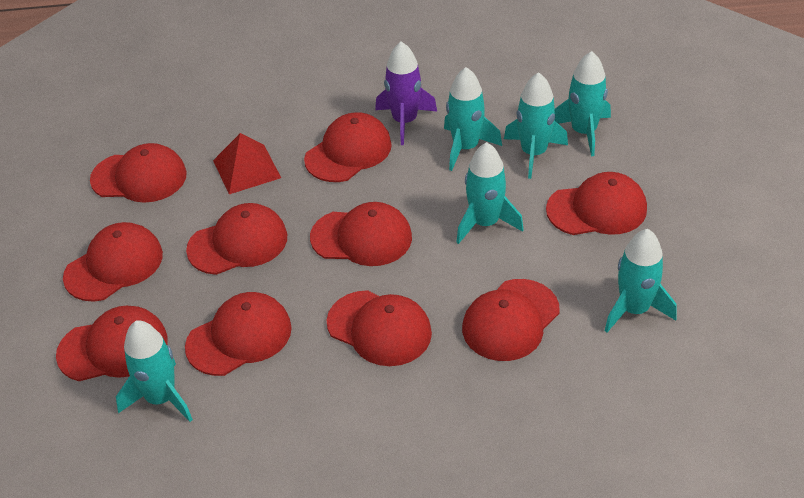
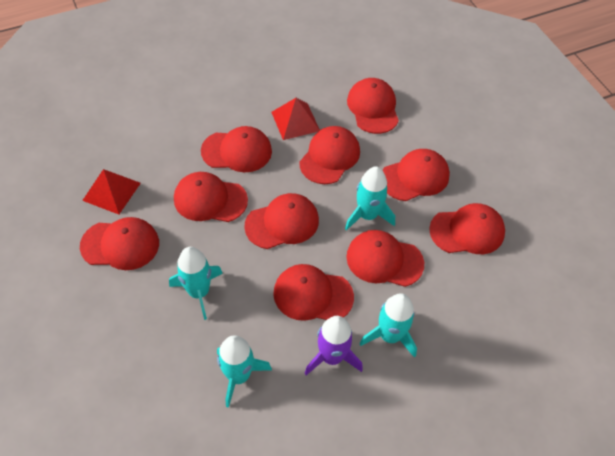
red pyramid: 1 -> 2
turquoise rocket: 6 -> 4

